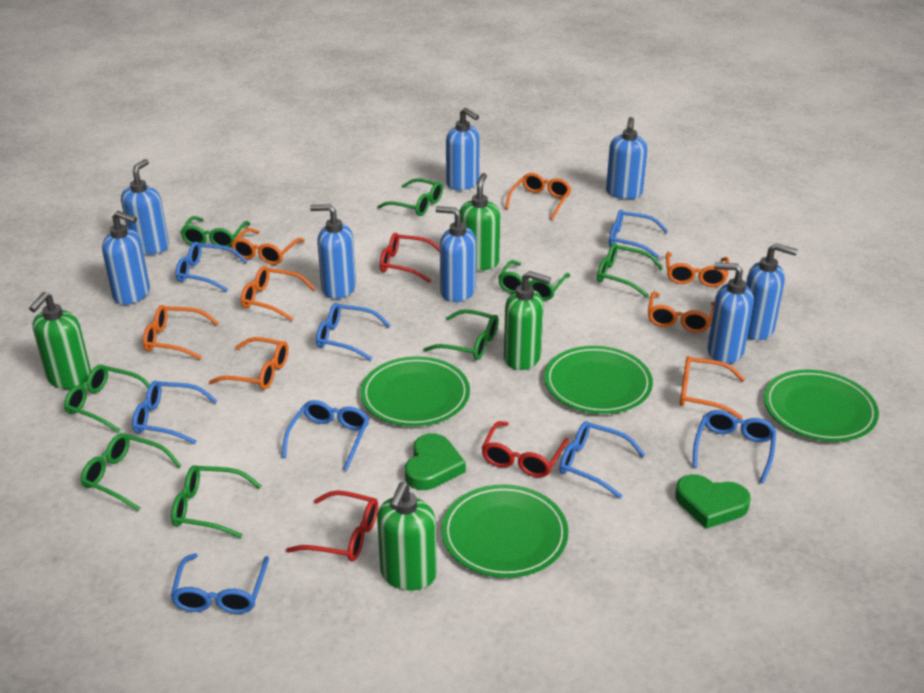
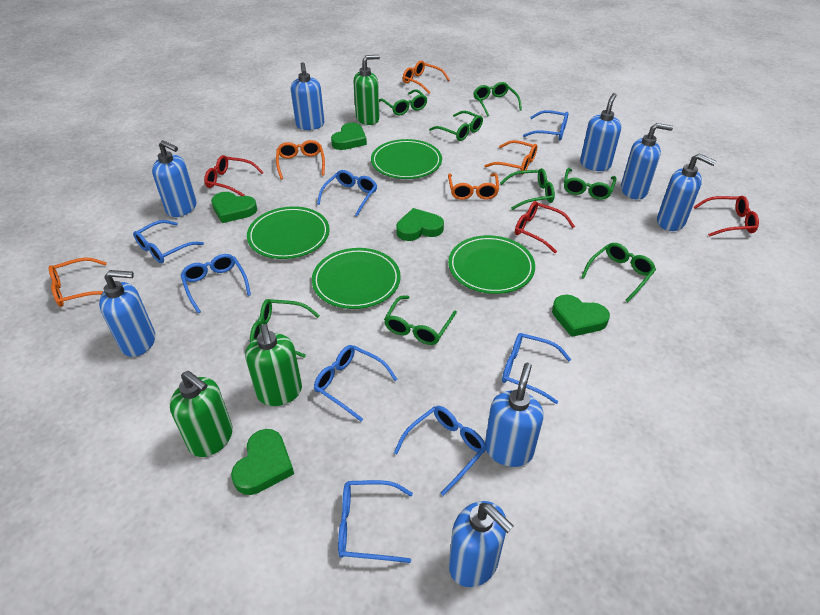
green heart: 2 -> 5
green soap dispenser: 4 -> 3
orange glasses: 8 -> 5

